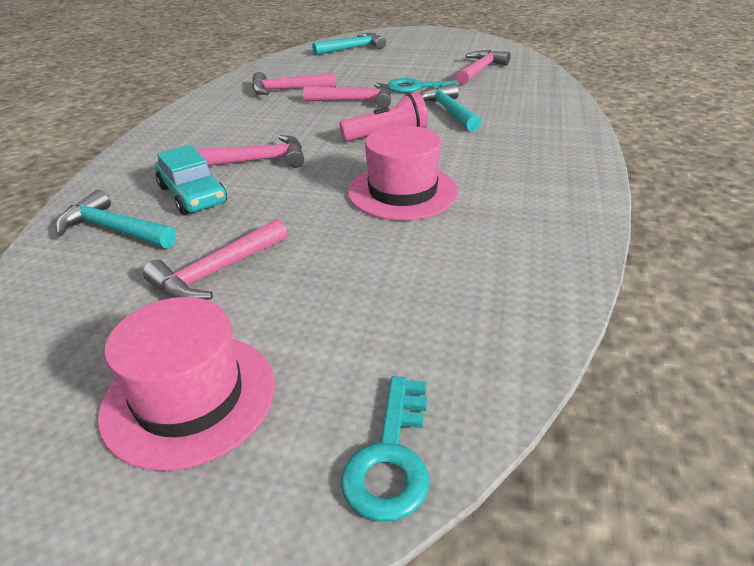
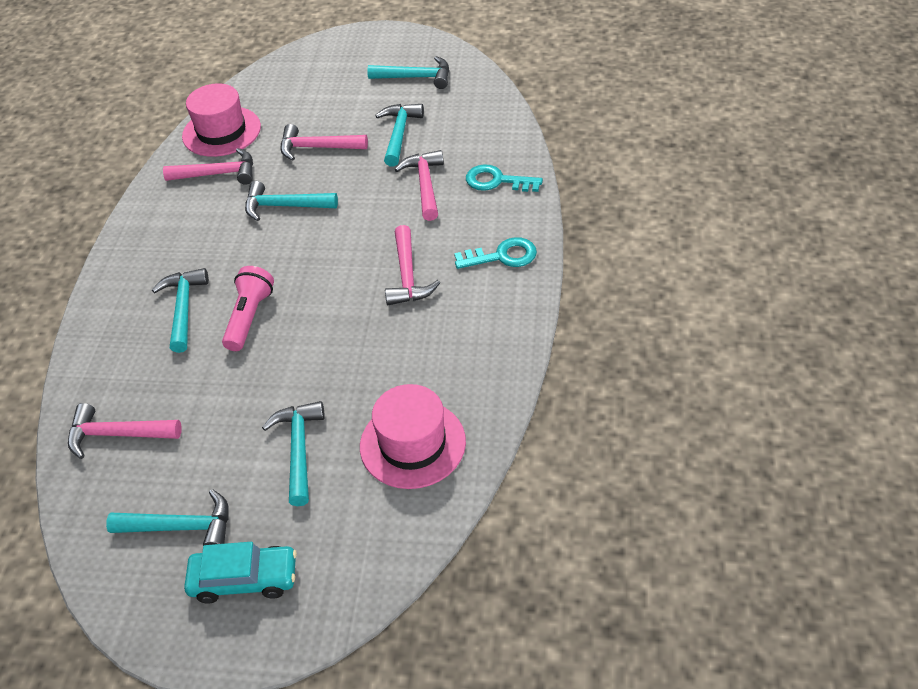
turquoise hammer: 3 -> 6

